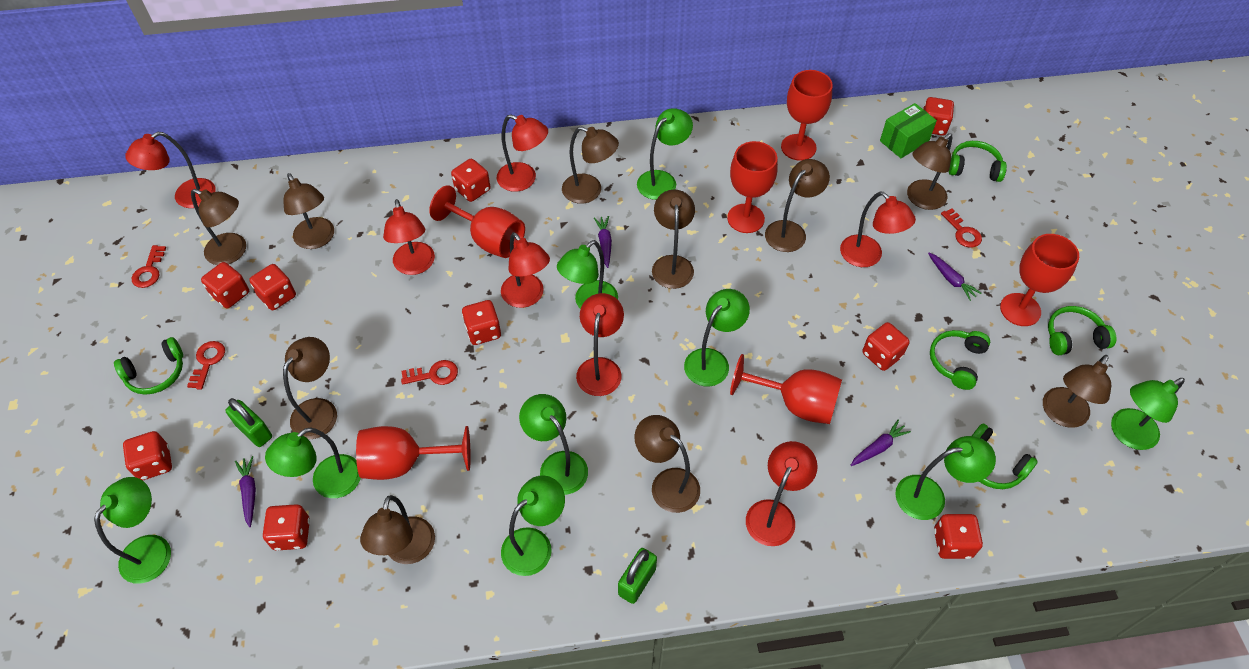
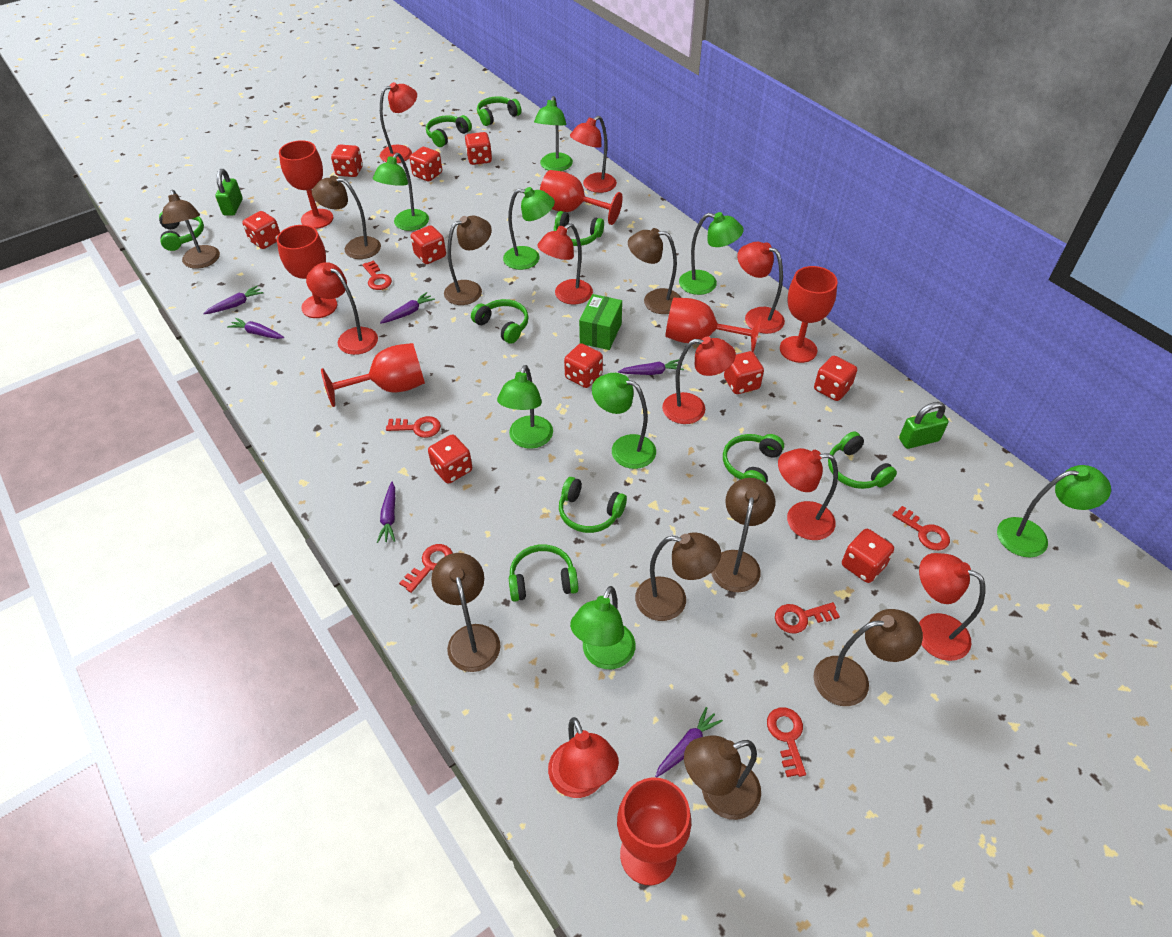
brown lamp: 10 -> 9
green headphones: 5 -> 9
green lamp: 9 -> 8
purple carrot: 4 -> 6
red dice: 9 -> 10
red goblet: 6 -> 7
red key: 4 -> 6
red lamp: 7 -> 9

